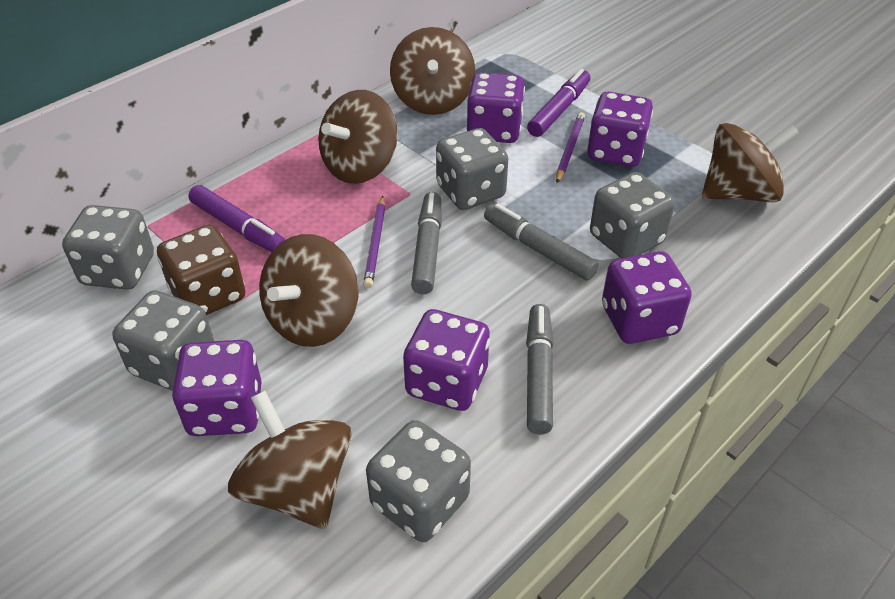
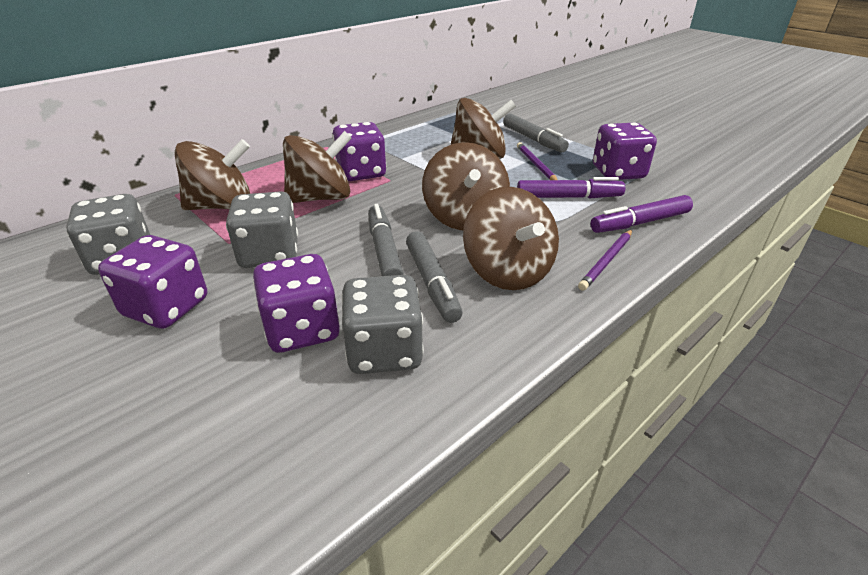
brown dice: 1 -> 0
grey dice: 5 -> 3
purple dice: 5 -> 4

